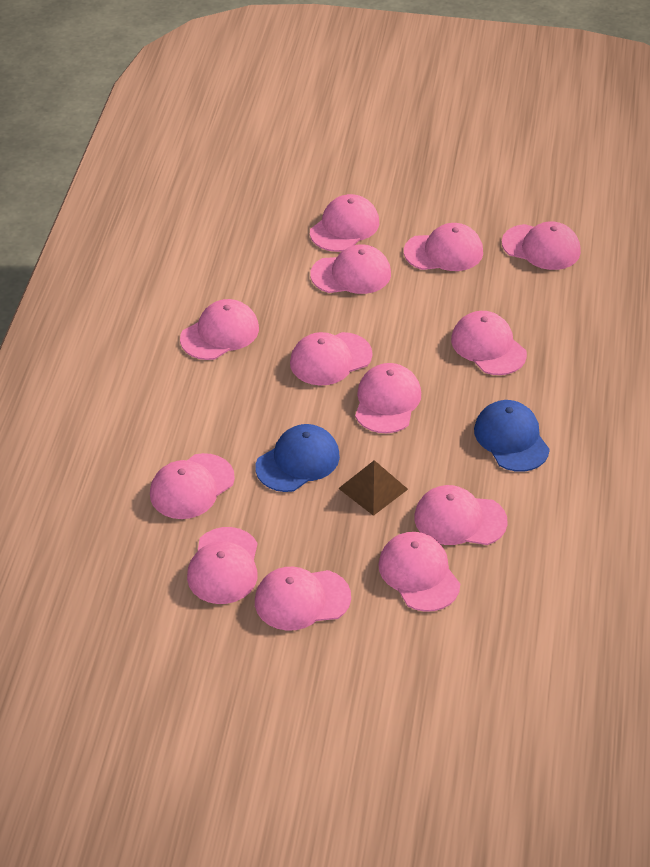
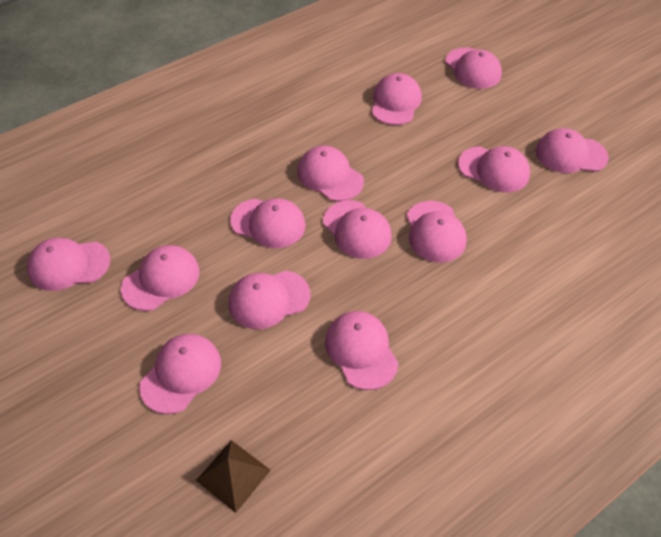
blue cap: 2 -> 0

